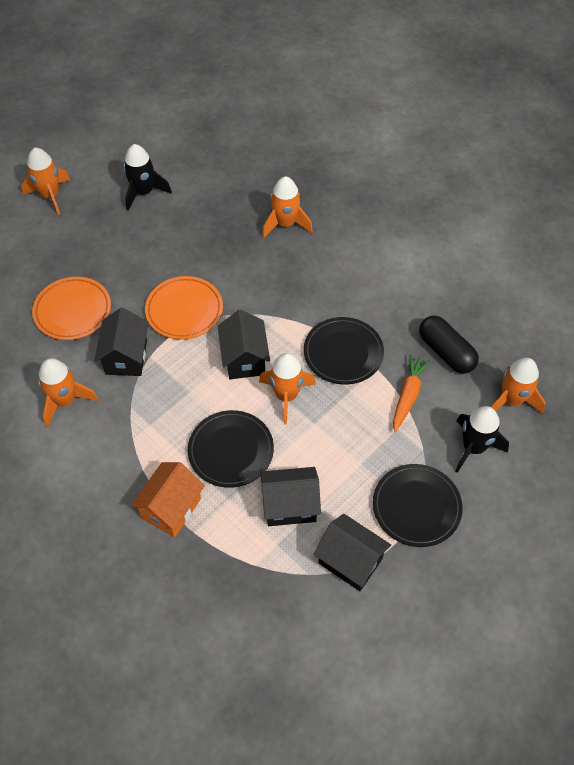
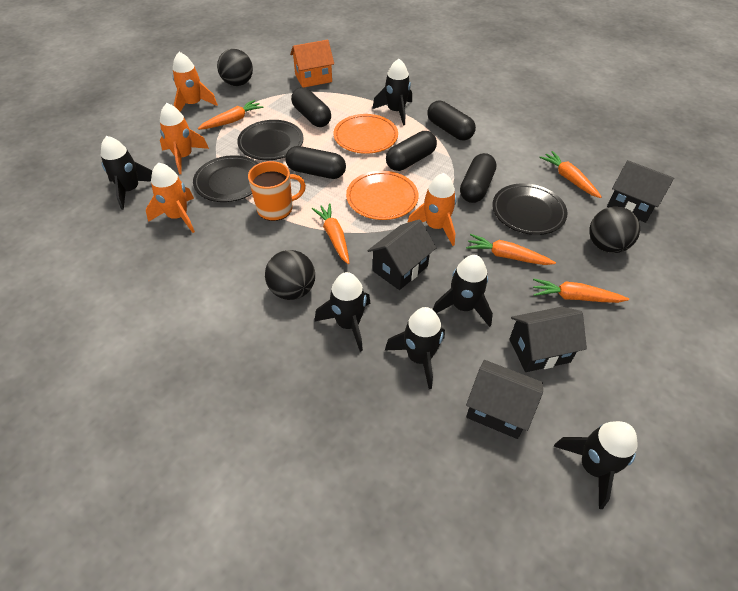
black ball: 0 -> 3
black capsule: 1 -> 5
black rocket: 2 -> 6
orange carrot: 1 -> 5
orange mug: 0 -> 1
orange rocket: 5 -> 4

